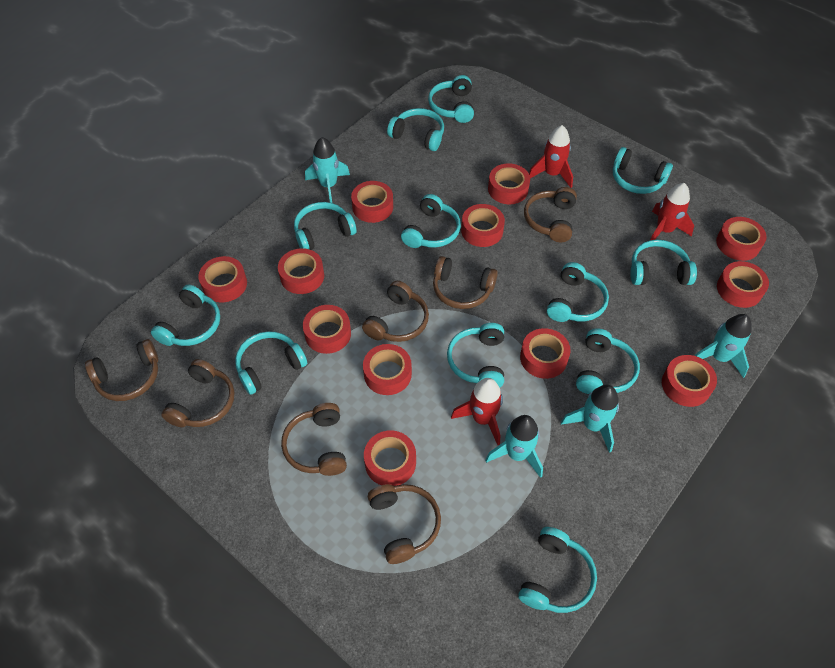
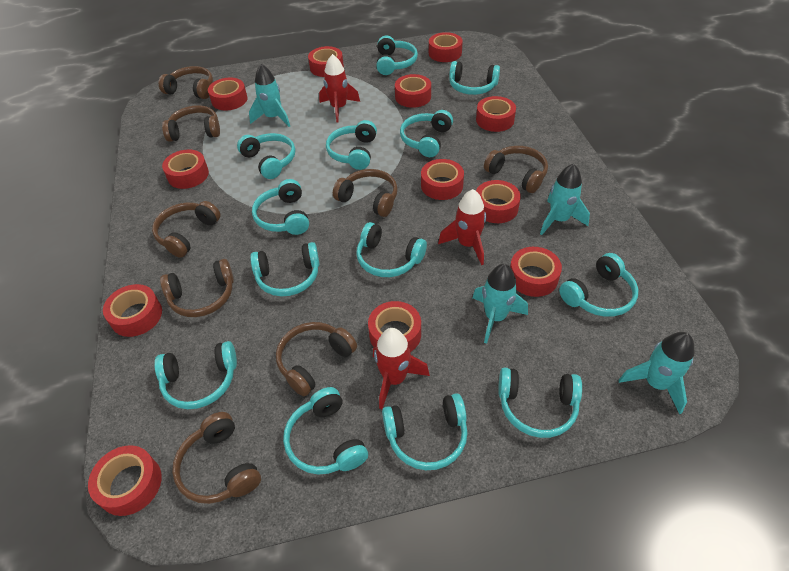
brown headphones: 7 -> 8
turquoise headphones: 12 -> 13

